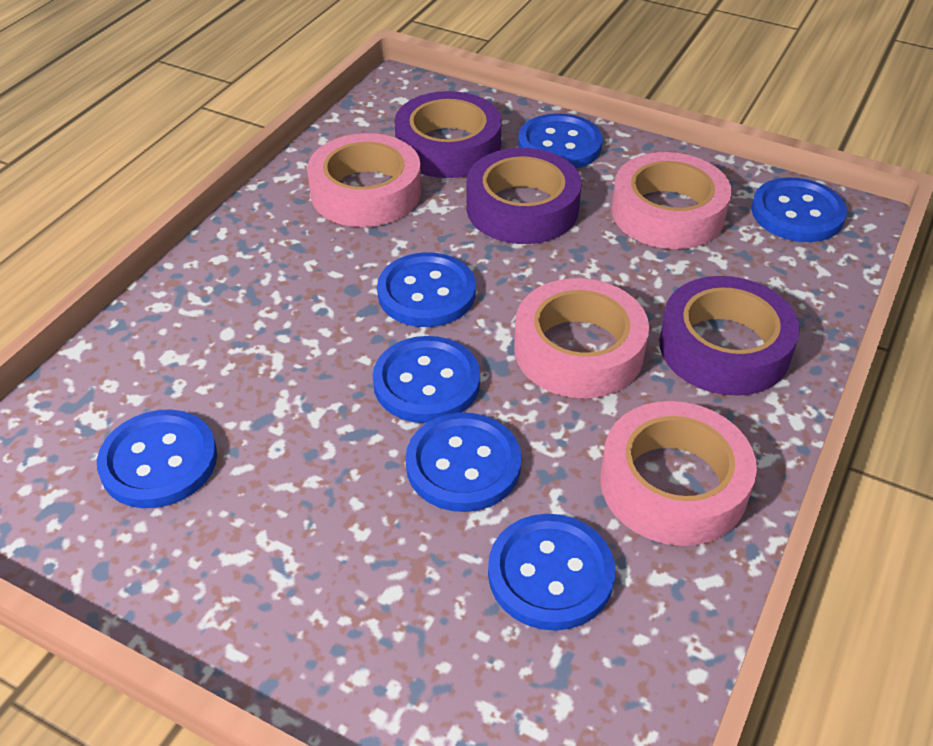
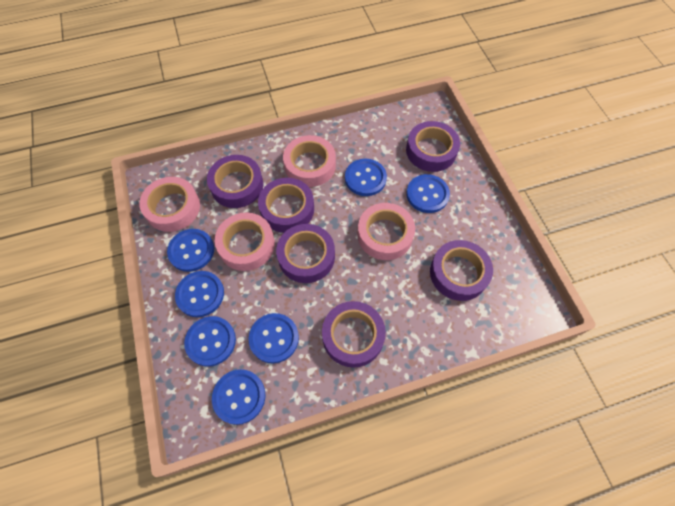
purple tape: 3 -> 6

